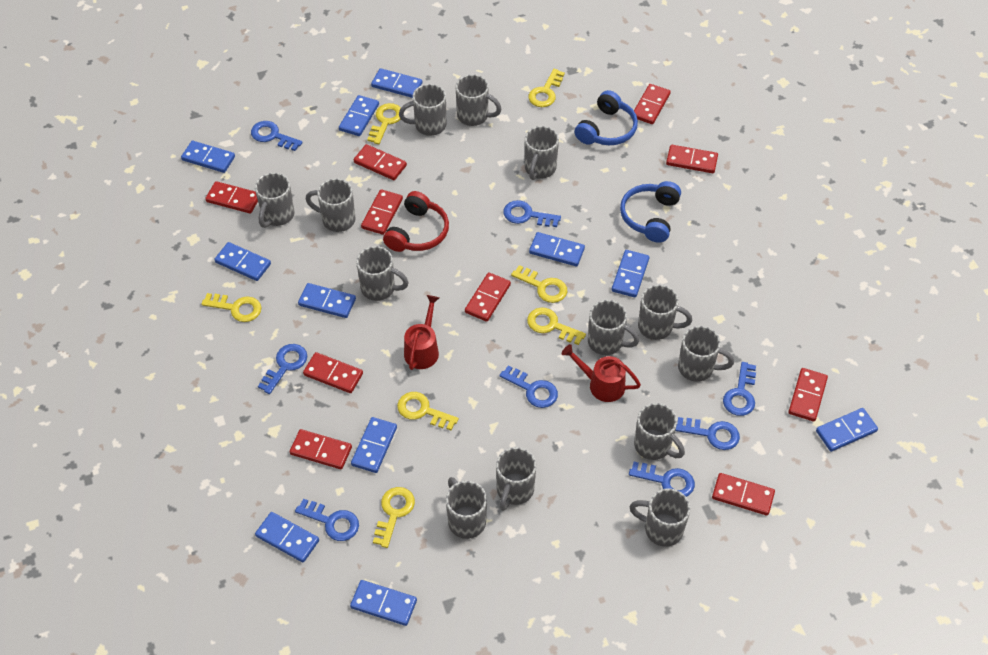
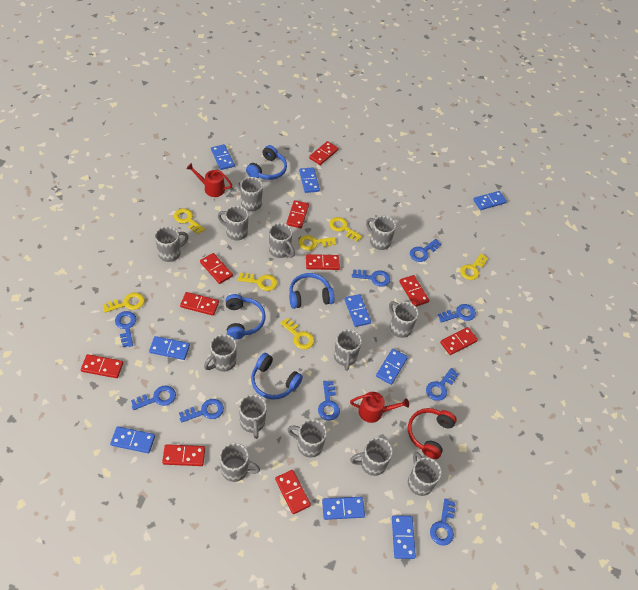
blue domino: 11 -> 9
blue headphones: 2 -> 4
blue key: 8 -> 9

